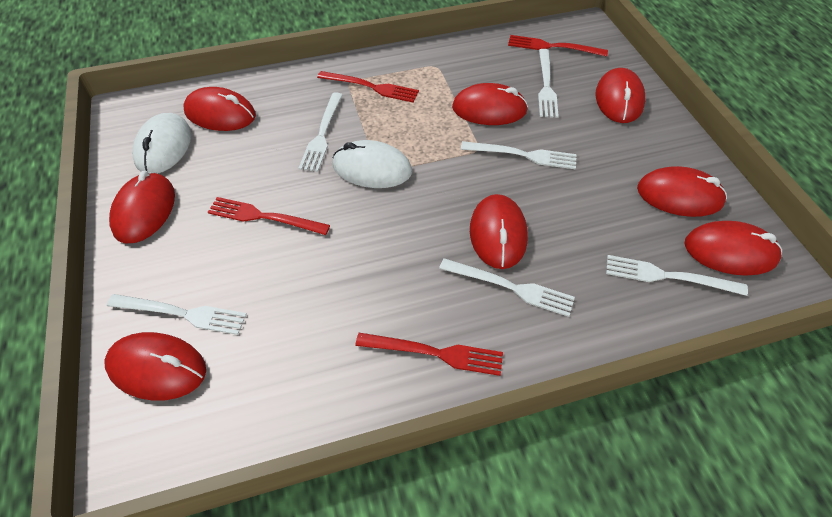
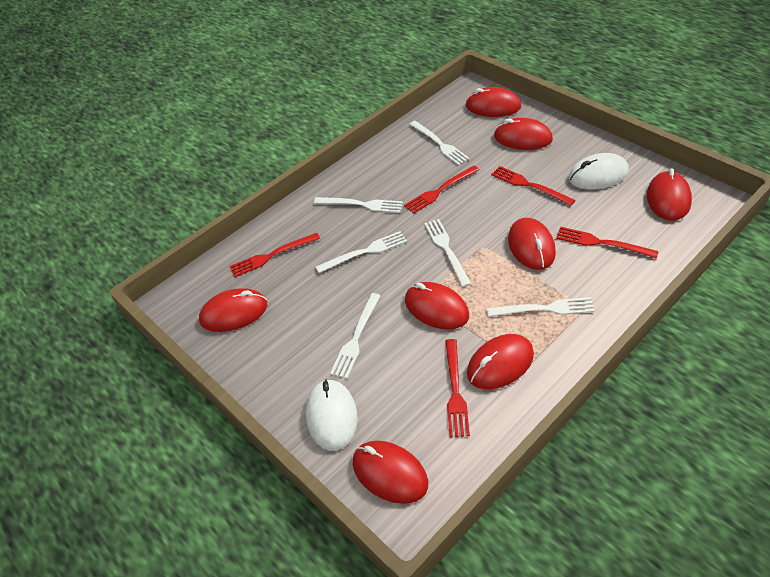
red fork: 4 -> 5

